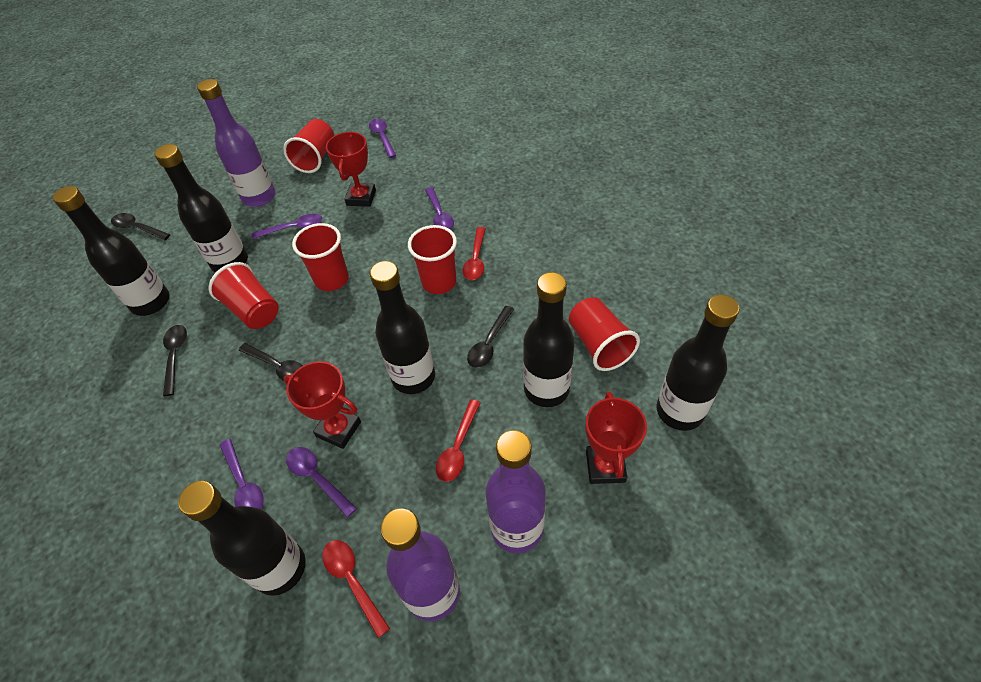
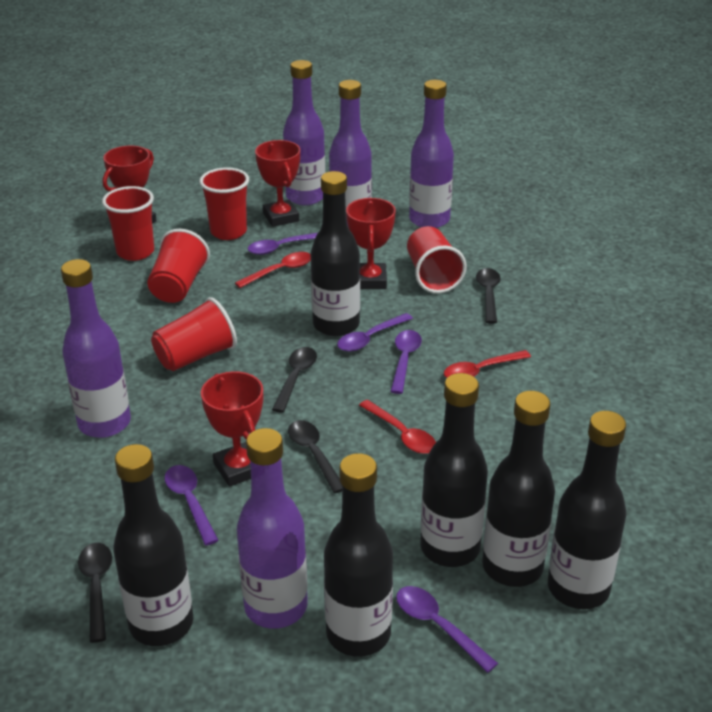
purple bottle: 3 -> 5
red trophy: 3 -> 4

